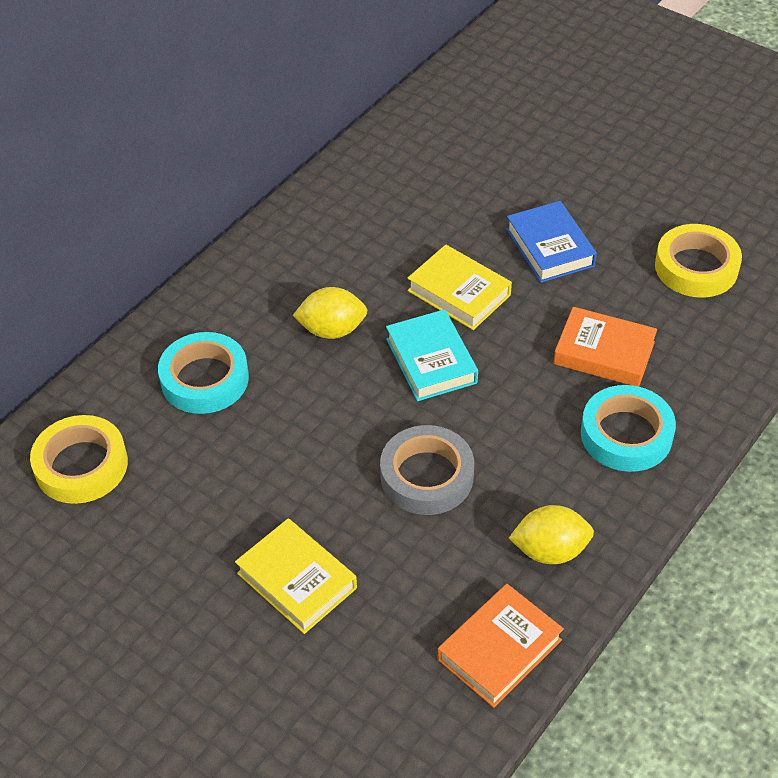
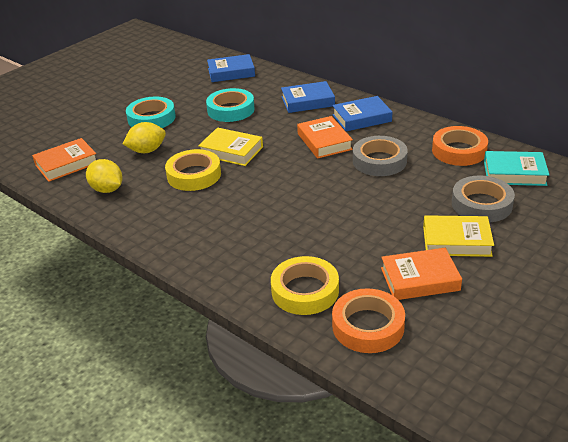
blue book: 1 -> 3
grey tape: 1 -> 2
orange book: 2 -> 3
orange tape: 0 -> 2

